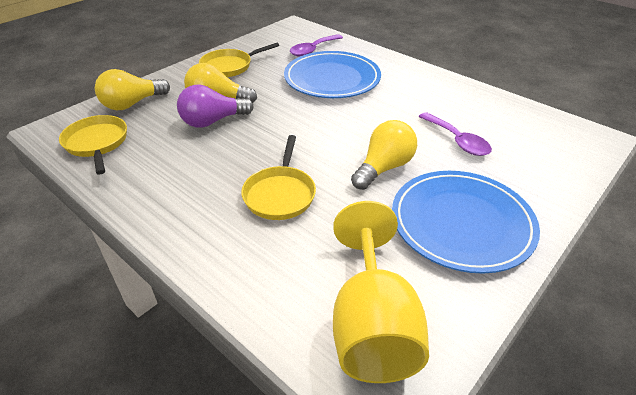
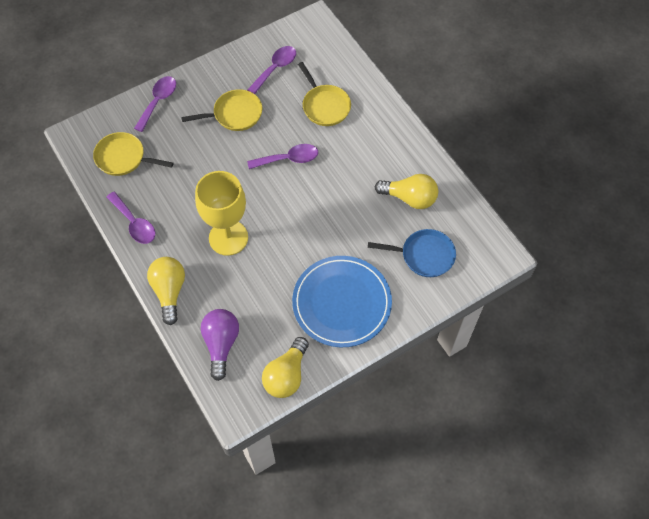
blue pan: 0 -> 1
blue plate: 2 -> 1
purple spoon: 2 -> 4

